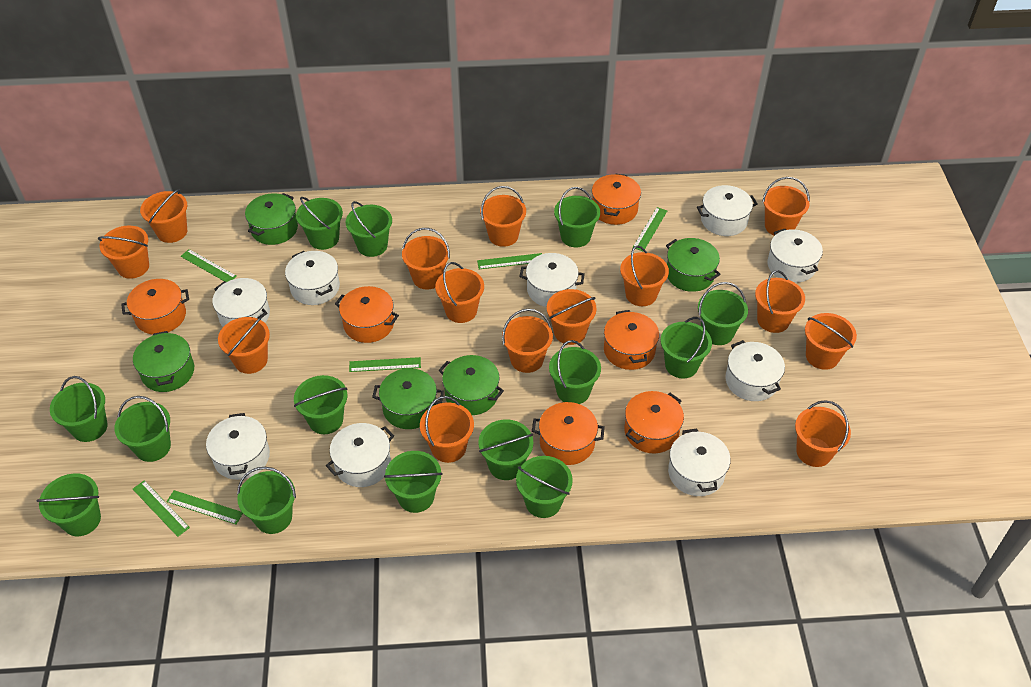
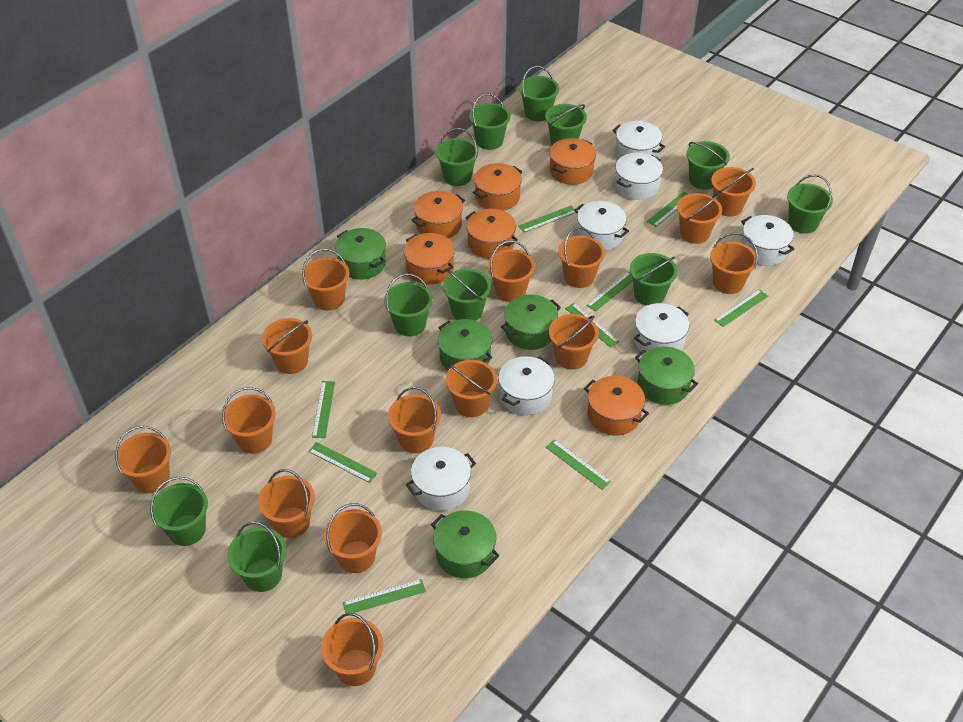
green bucket: 14 -> 11
green ruler: 6 -> 9
orange bucket: 14 -> 15
white pot: 9 -> 7

